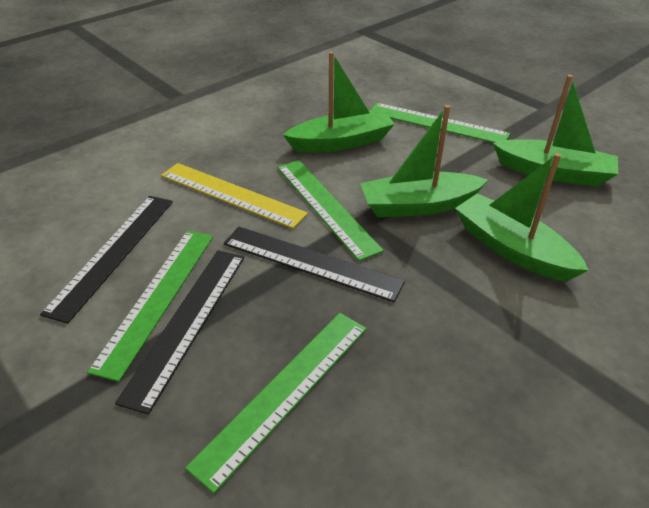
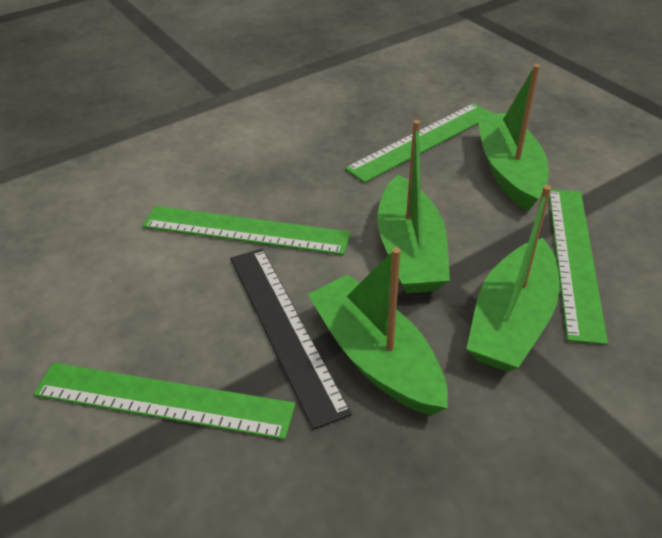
black ruler: 3 -> 1
yellow ruler: 1 -> 0

